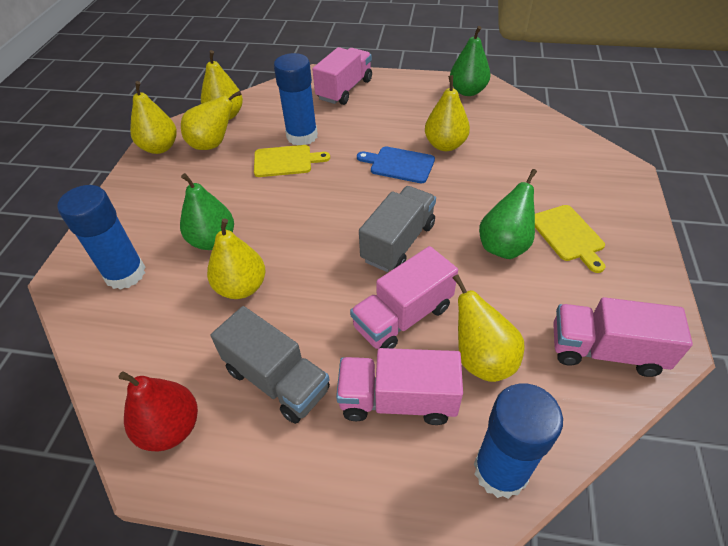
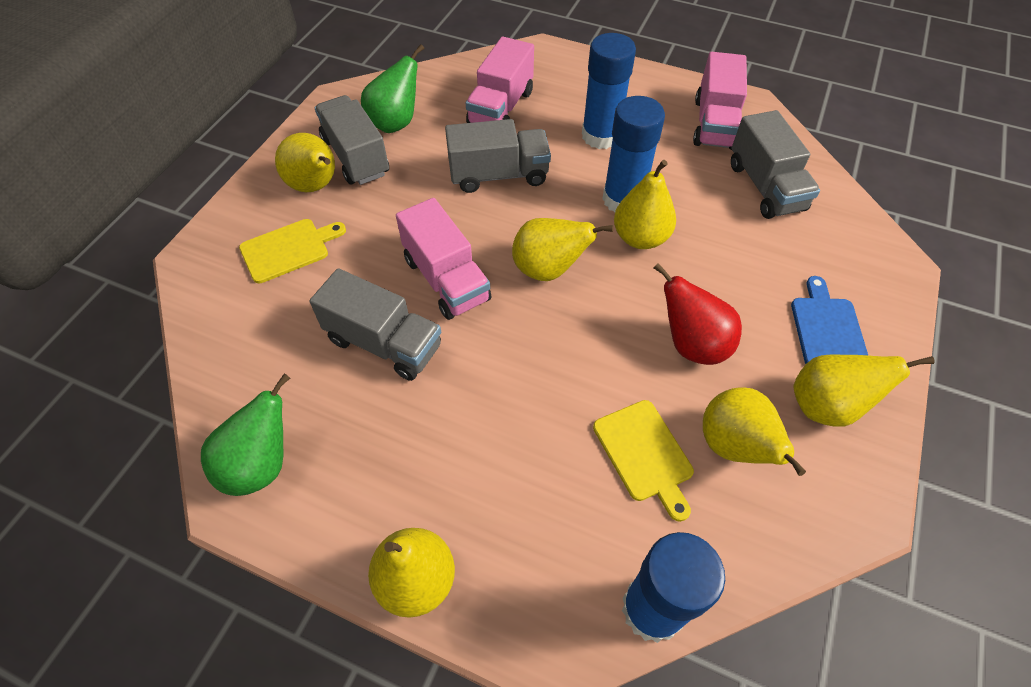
green pear: 3 -> 2
grey truck: 2 -> 4
pink truck: 4 -> 3

